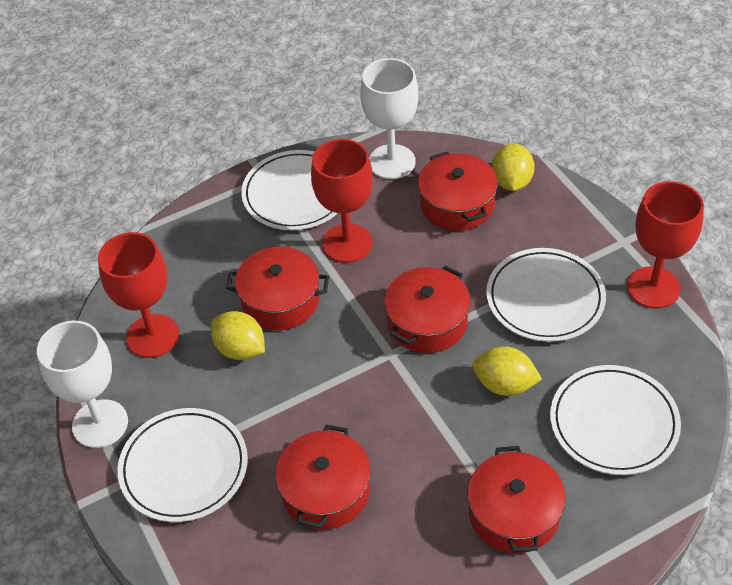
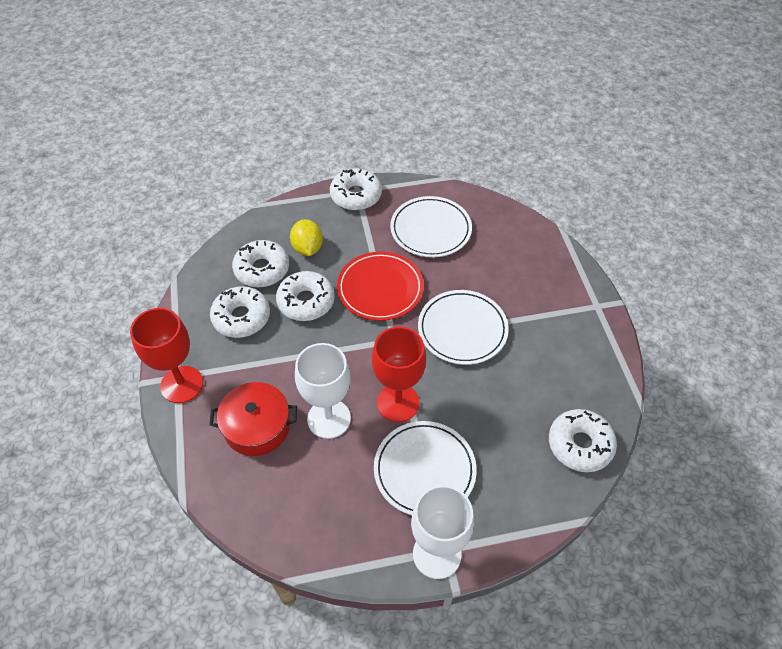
red goblet: 3 -> 2
red plate: 0 -> 1
red pot: 5 -> 1
white donut: 0 -> 5
white plate: 4 -> 3
yellow lemon: 3 -> 1

